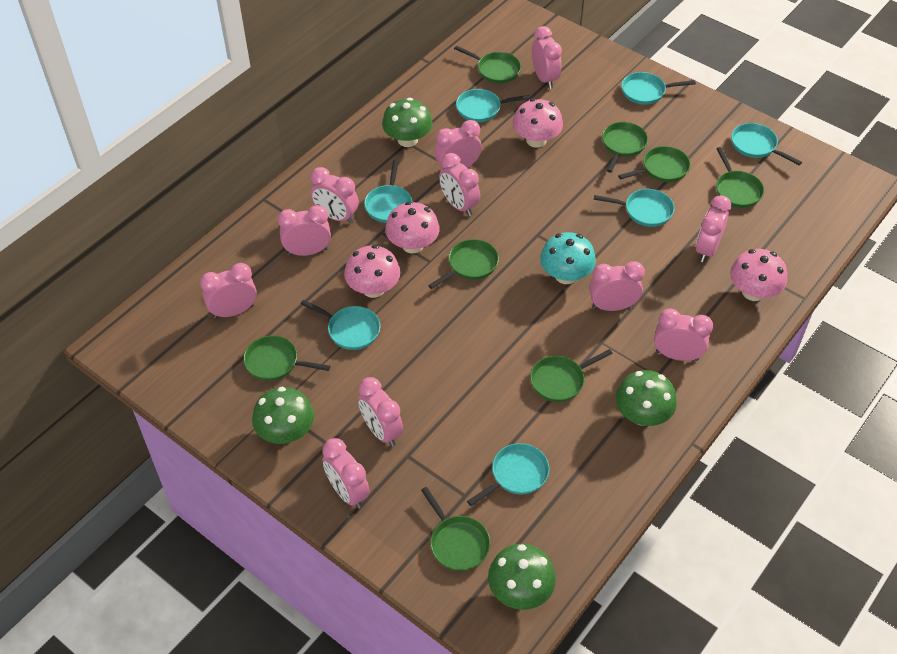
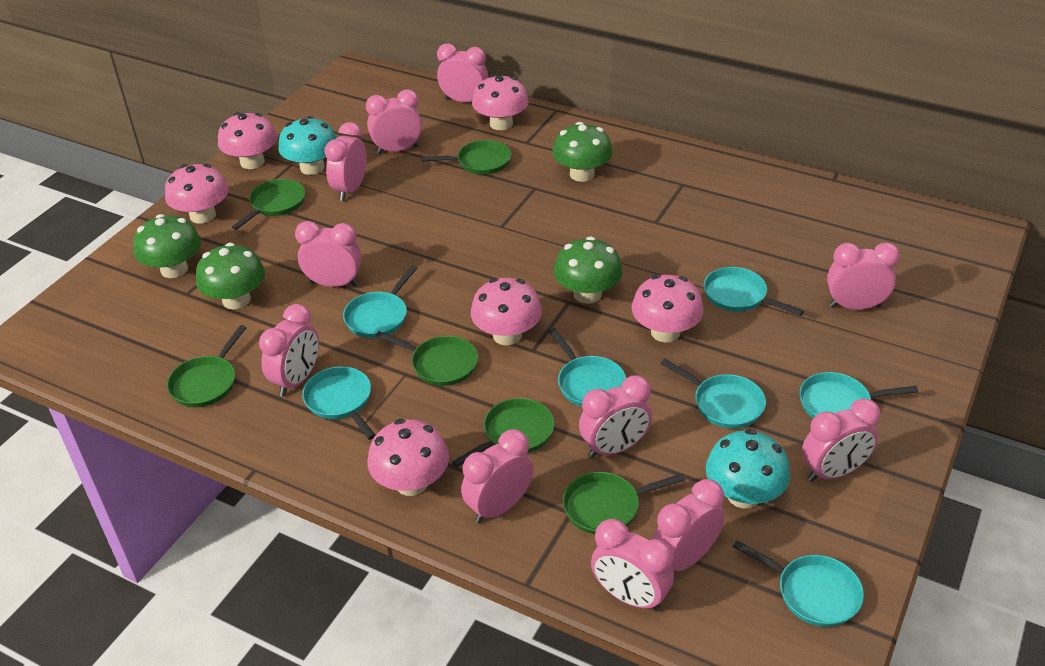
green pan: 8 -> 6
pink mushroom: 4 -> 6
turquoise mushroom: 1 -> 2

